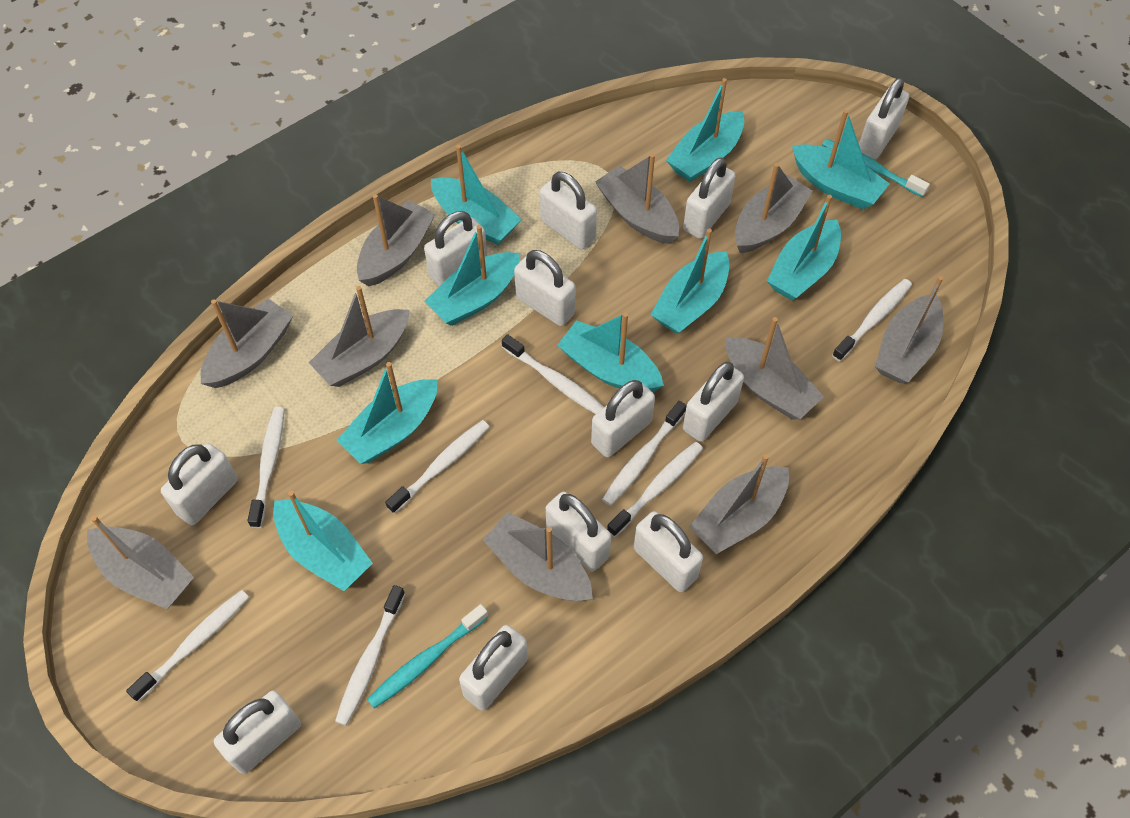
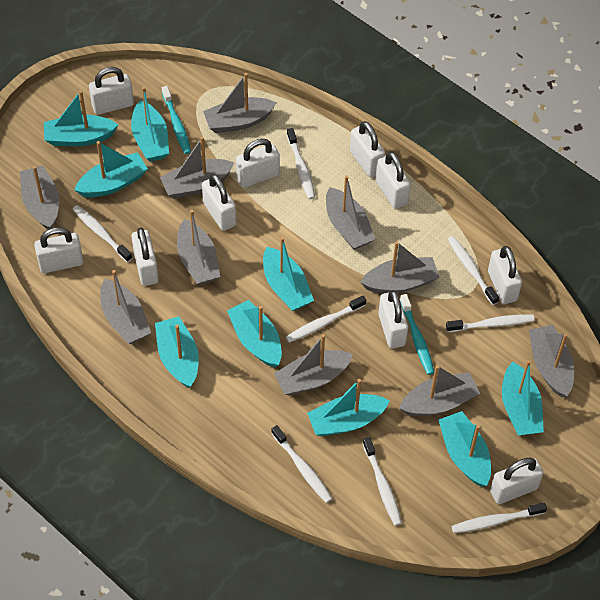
white padlock: 12 -> 10

